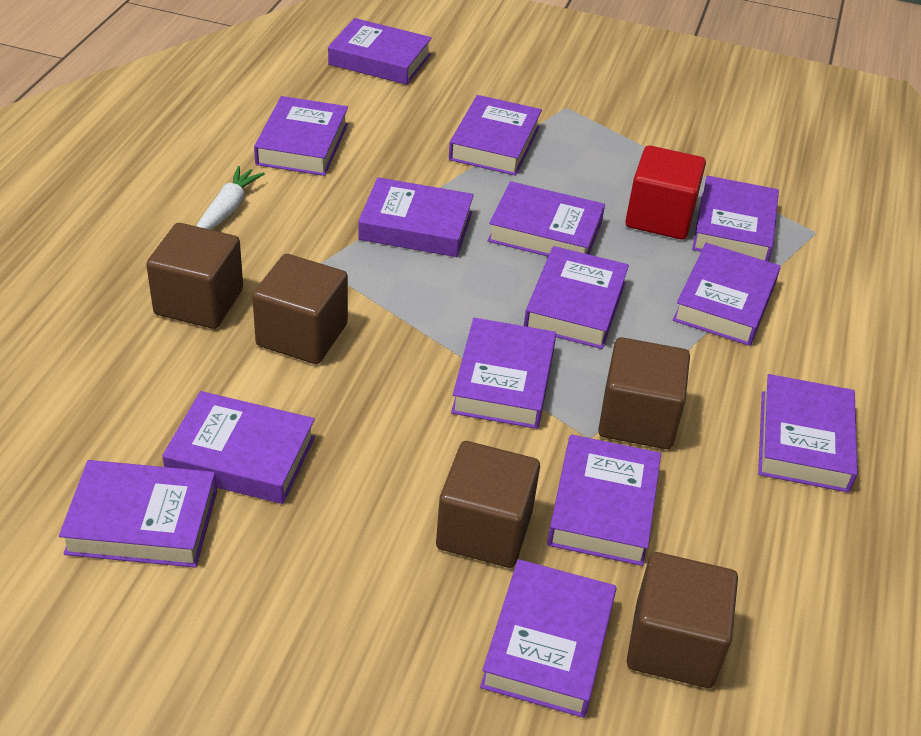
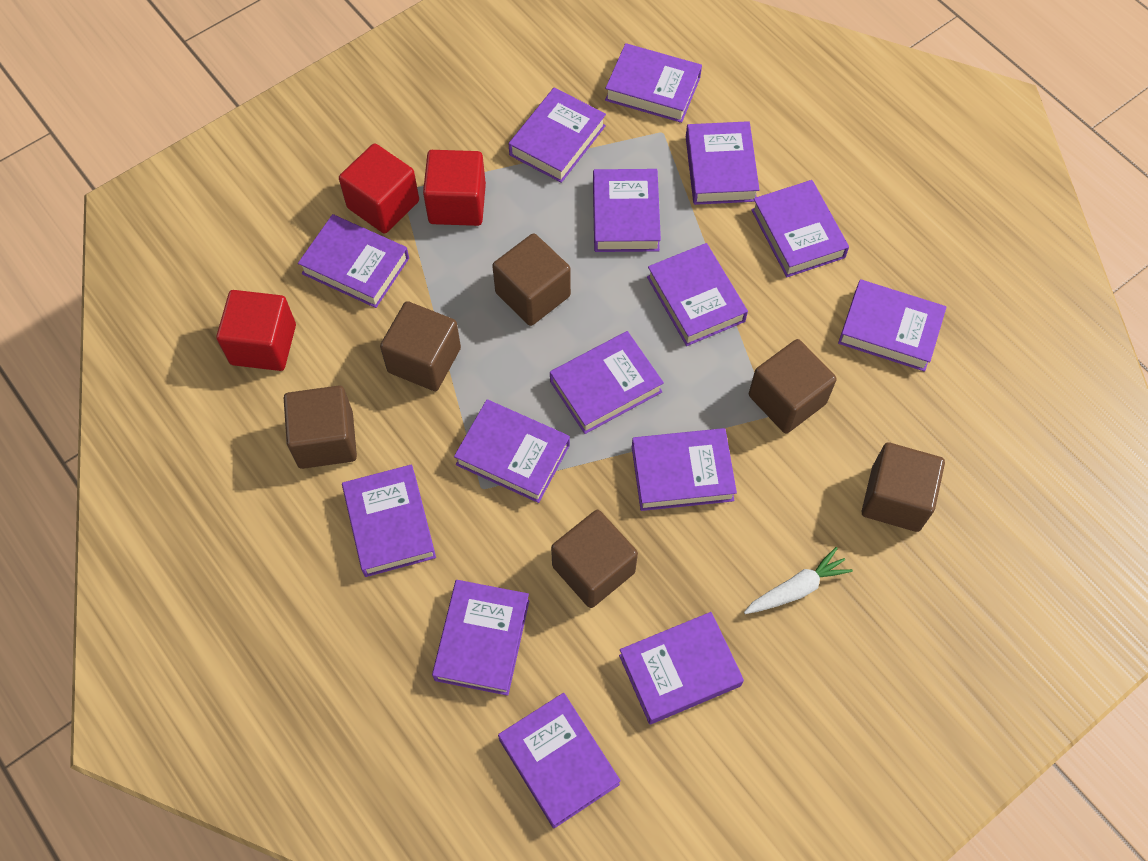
brown cube: 5 -> 6
purple book: 14 -> 15
red cube: 1 -> 3

